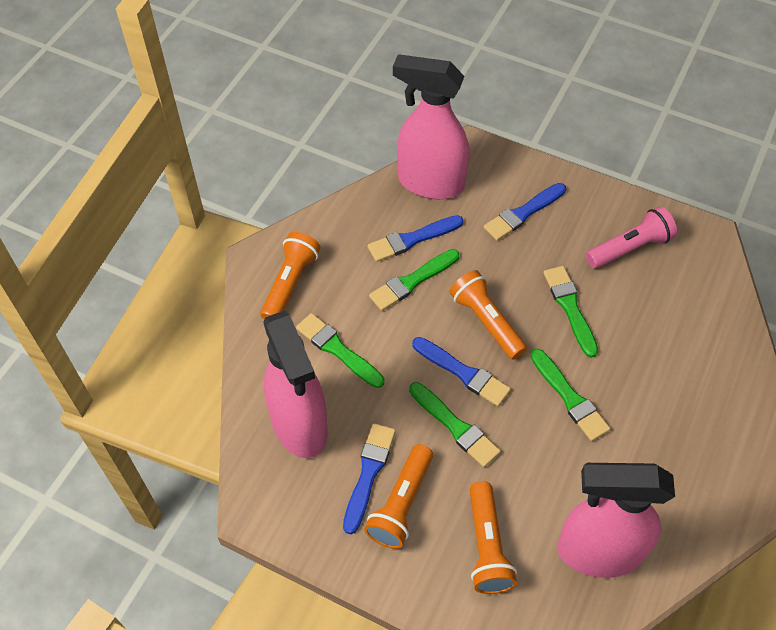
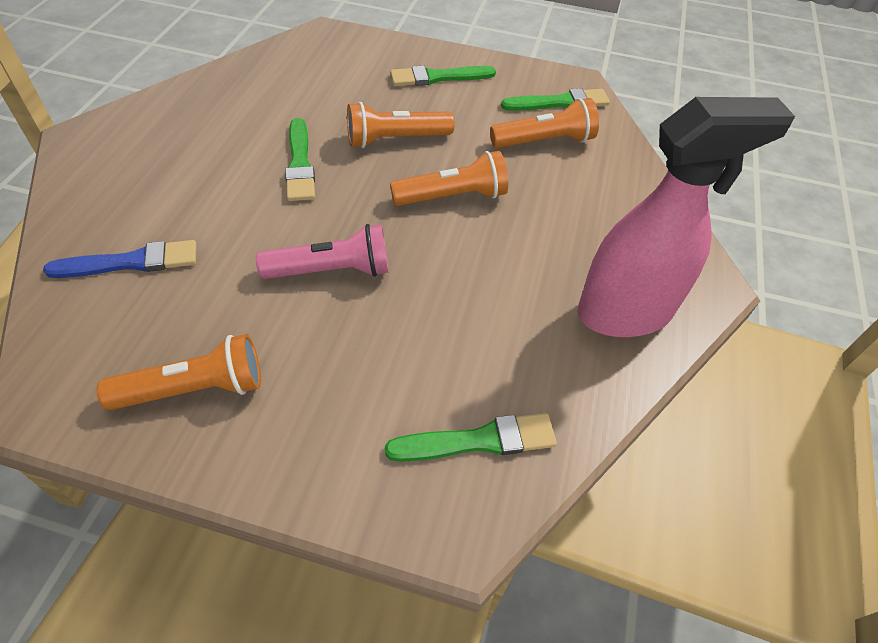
blue brush: 4 -> 1
green brush: 5 -> 4
pink spray bottle: 3 -> 1

